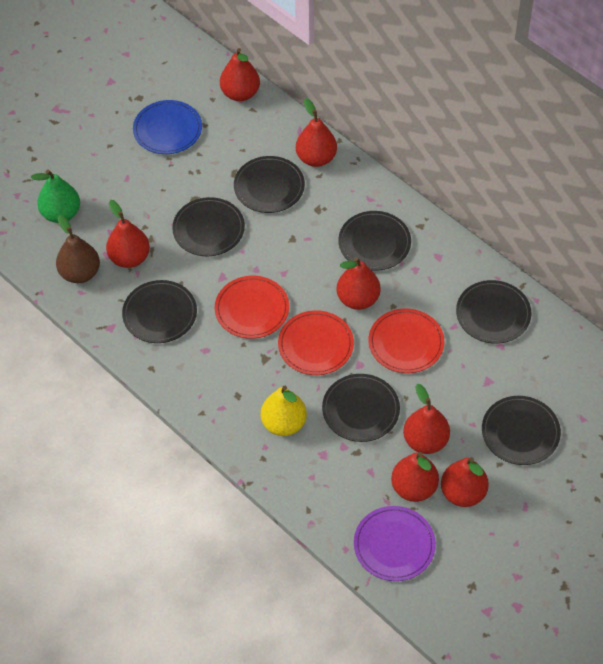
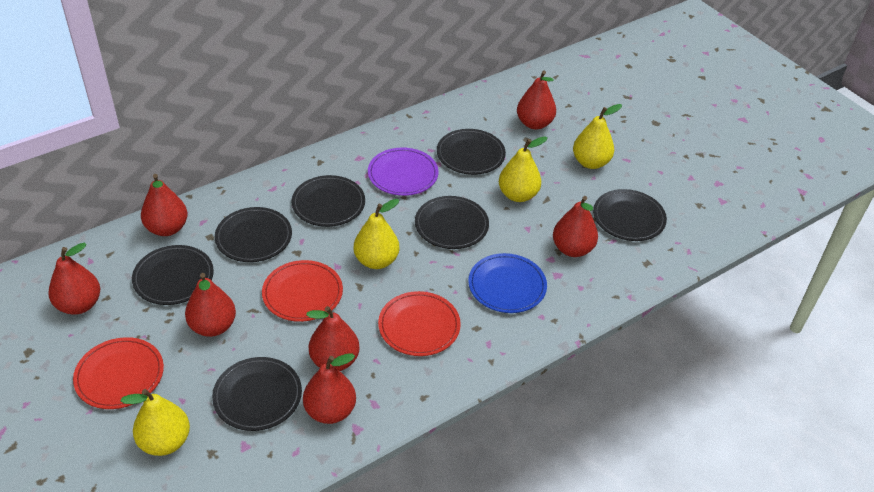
brown pear: 1 -> 0
green pear: 1 -> 0
yellow pear: 1 -> 4

